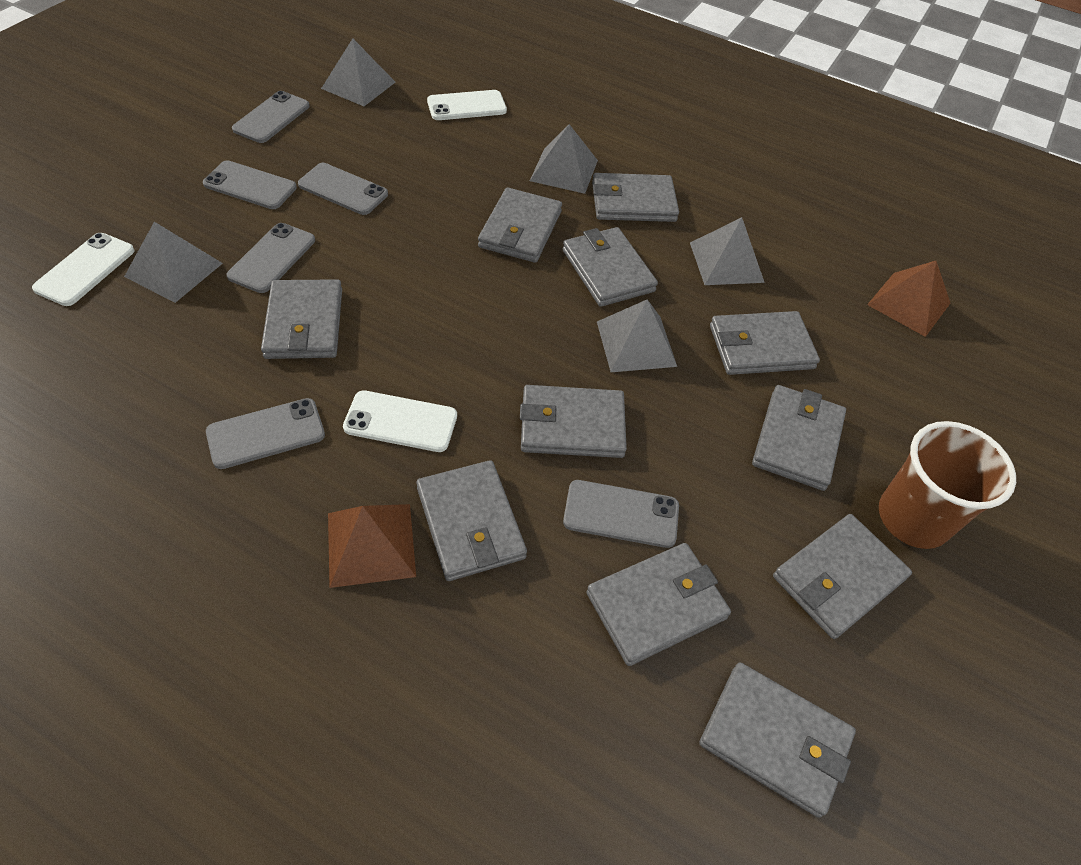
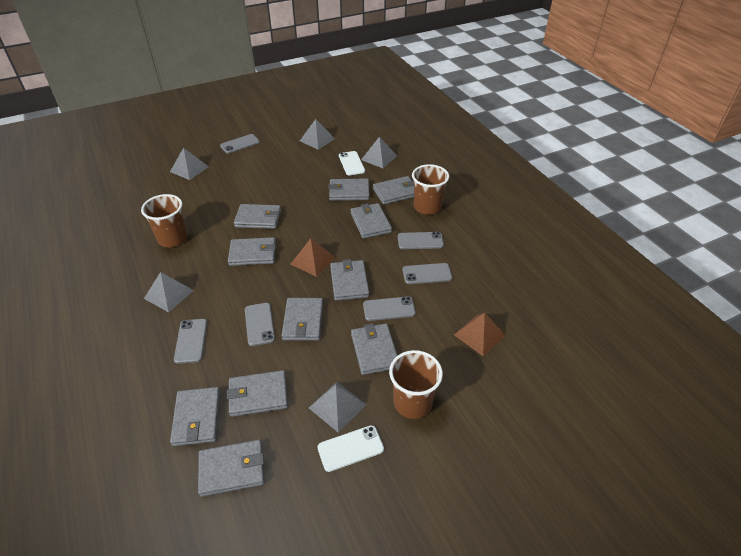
brown cup: 1 -> 3
white phone: 3 -> 2

